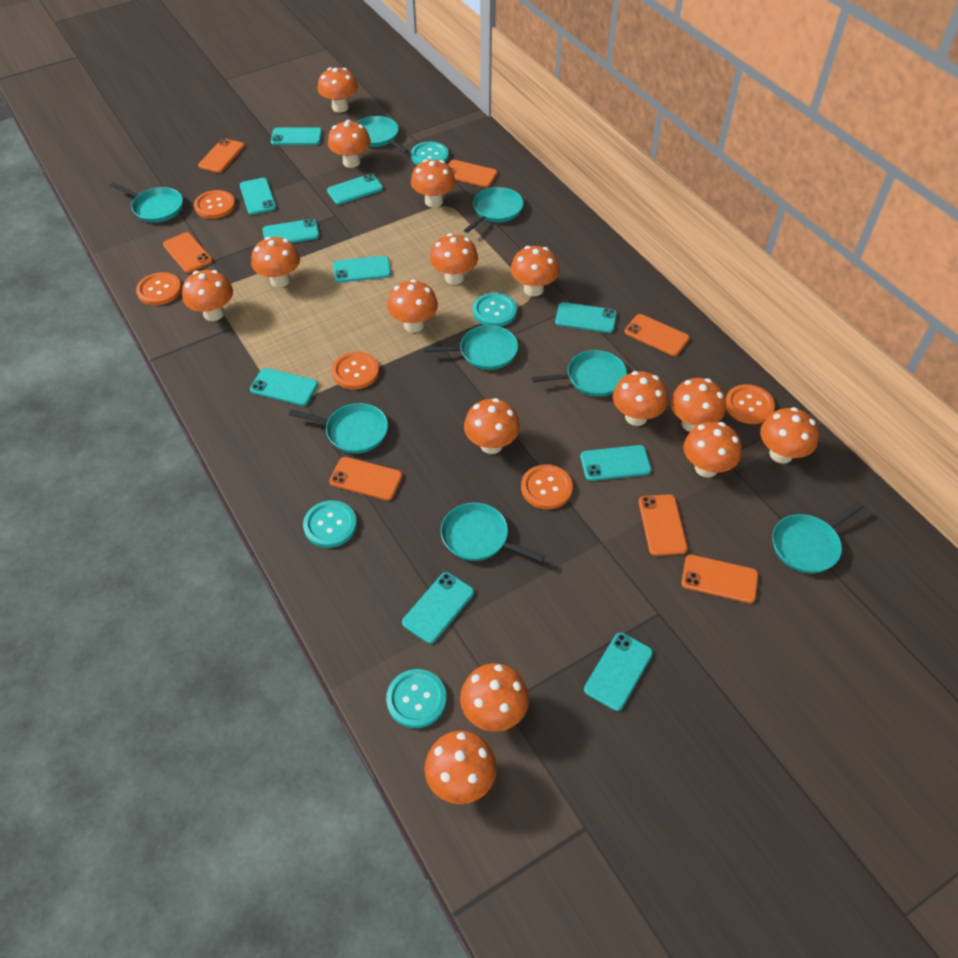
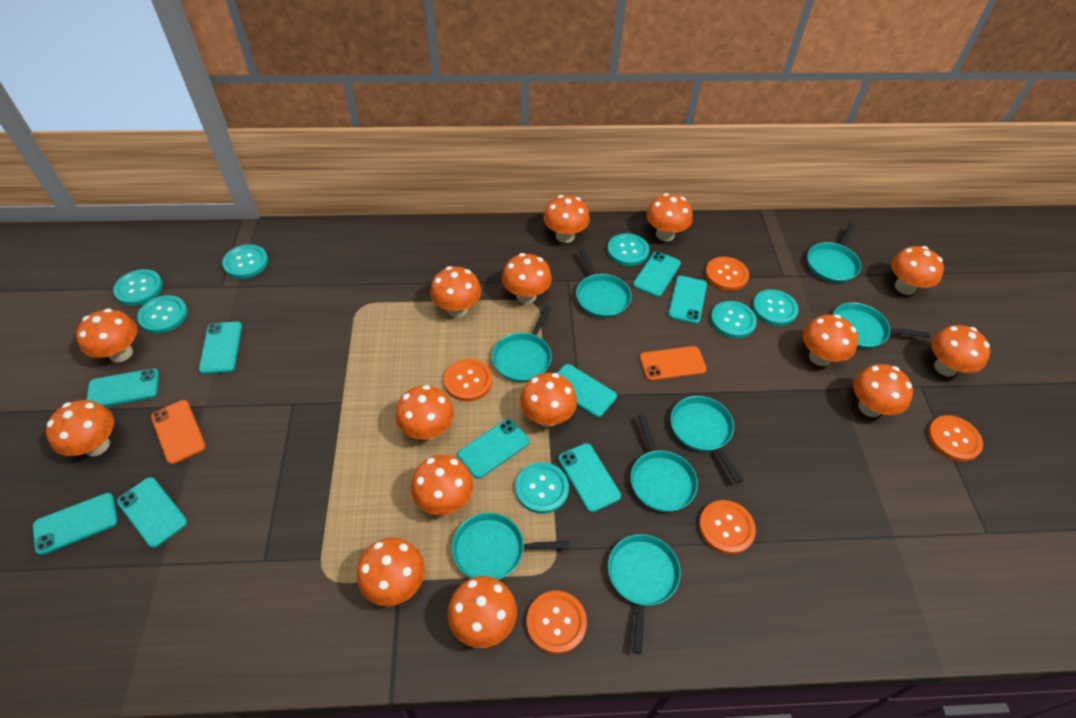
orange phone: 7 -> 2
turquoise button: 4 -> 7
turquoise phone: 10 -> 9

